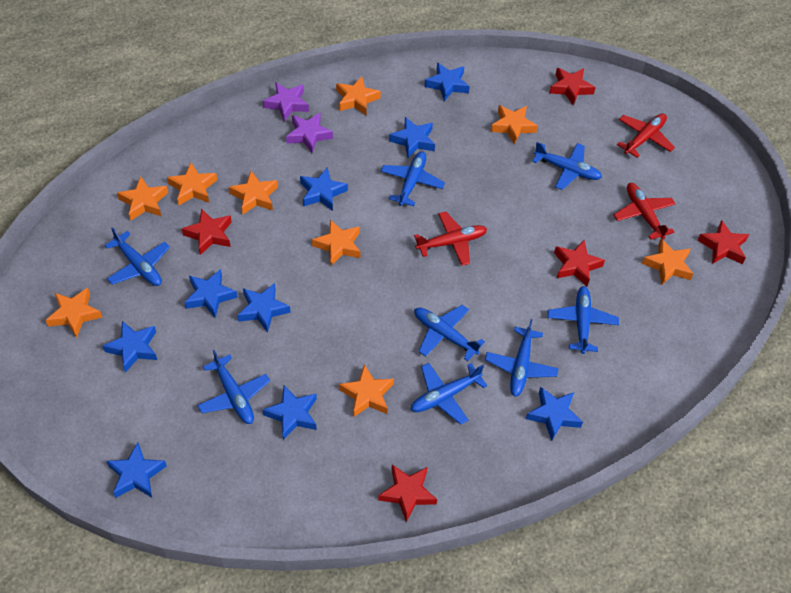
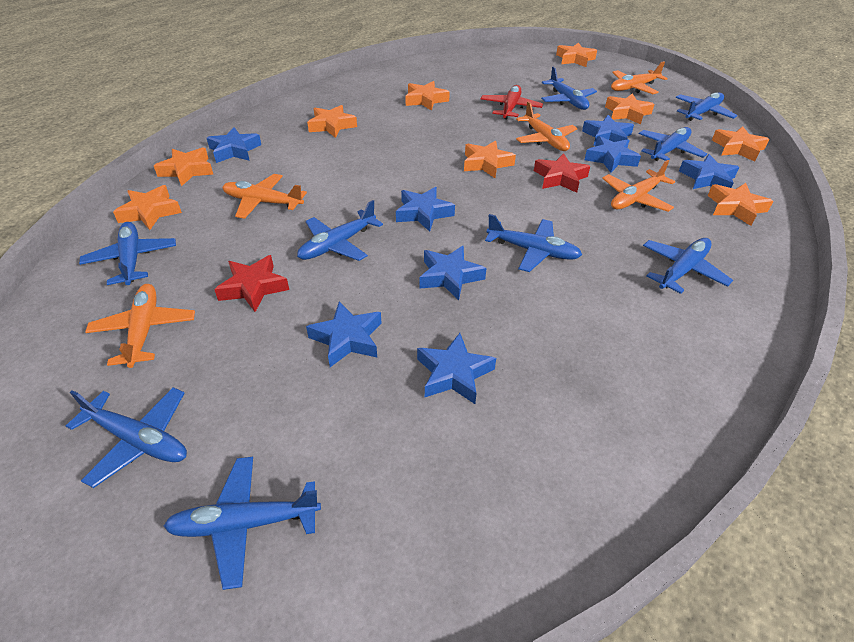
blue plane: 8 -> 9
blue star: 9 -> 8
orange plane: 0 -> 5
purple star: 2 -> 0
red plane: 3 -> 1
red star: 5 -> 2

